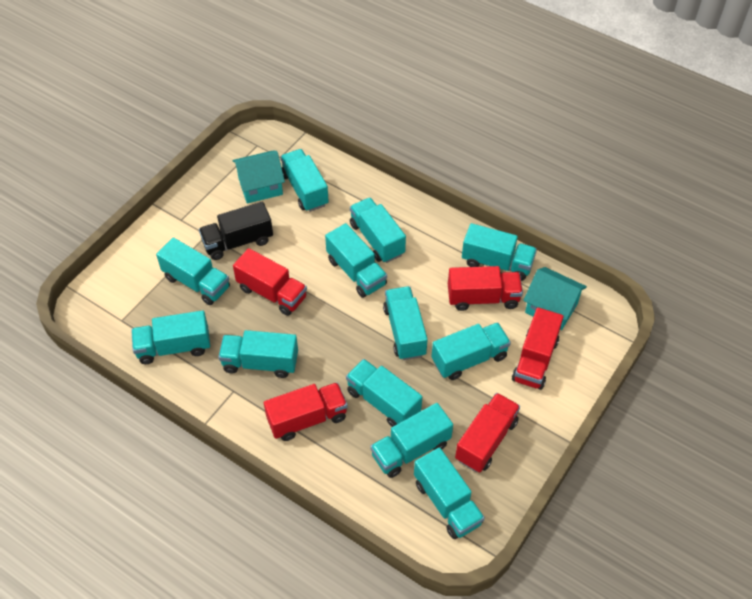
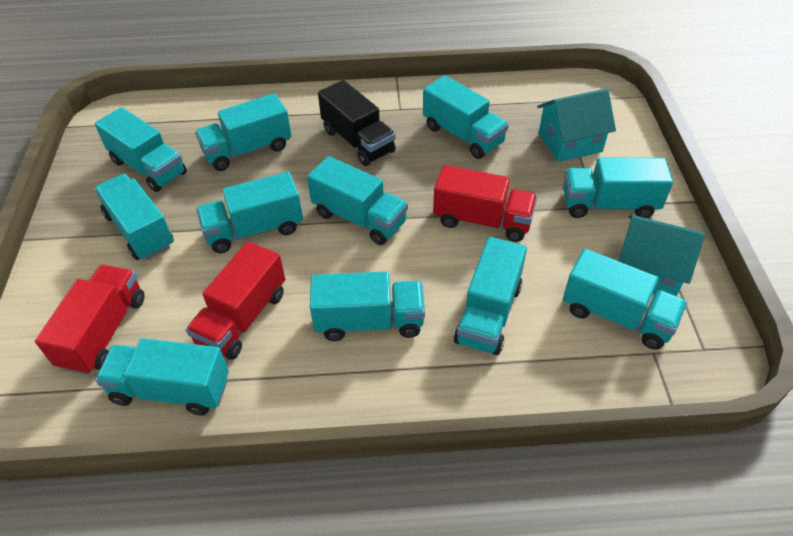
red truck: 5 -> 3
turquoise truck: 12 -> 11

